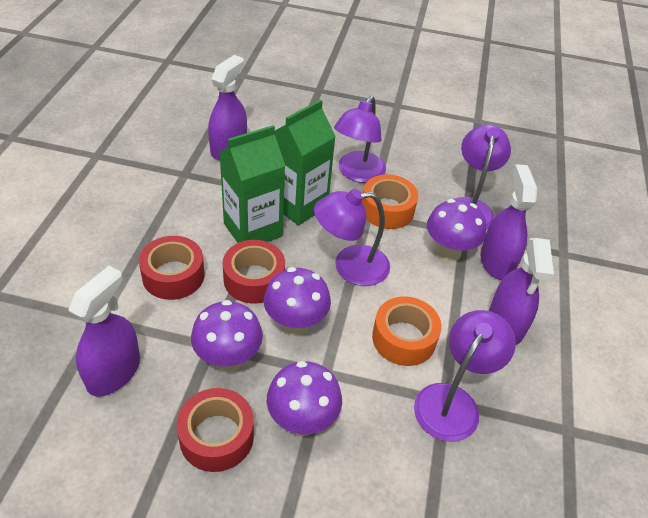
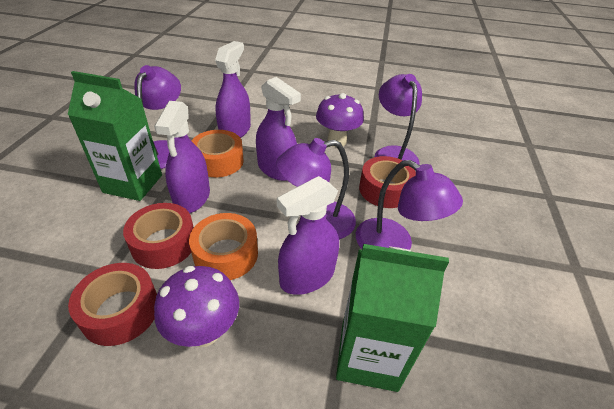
purple mushroom: 4 -> 2

